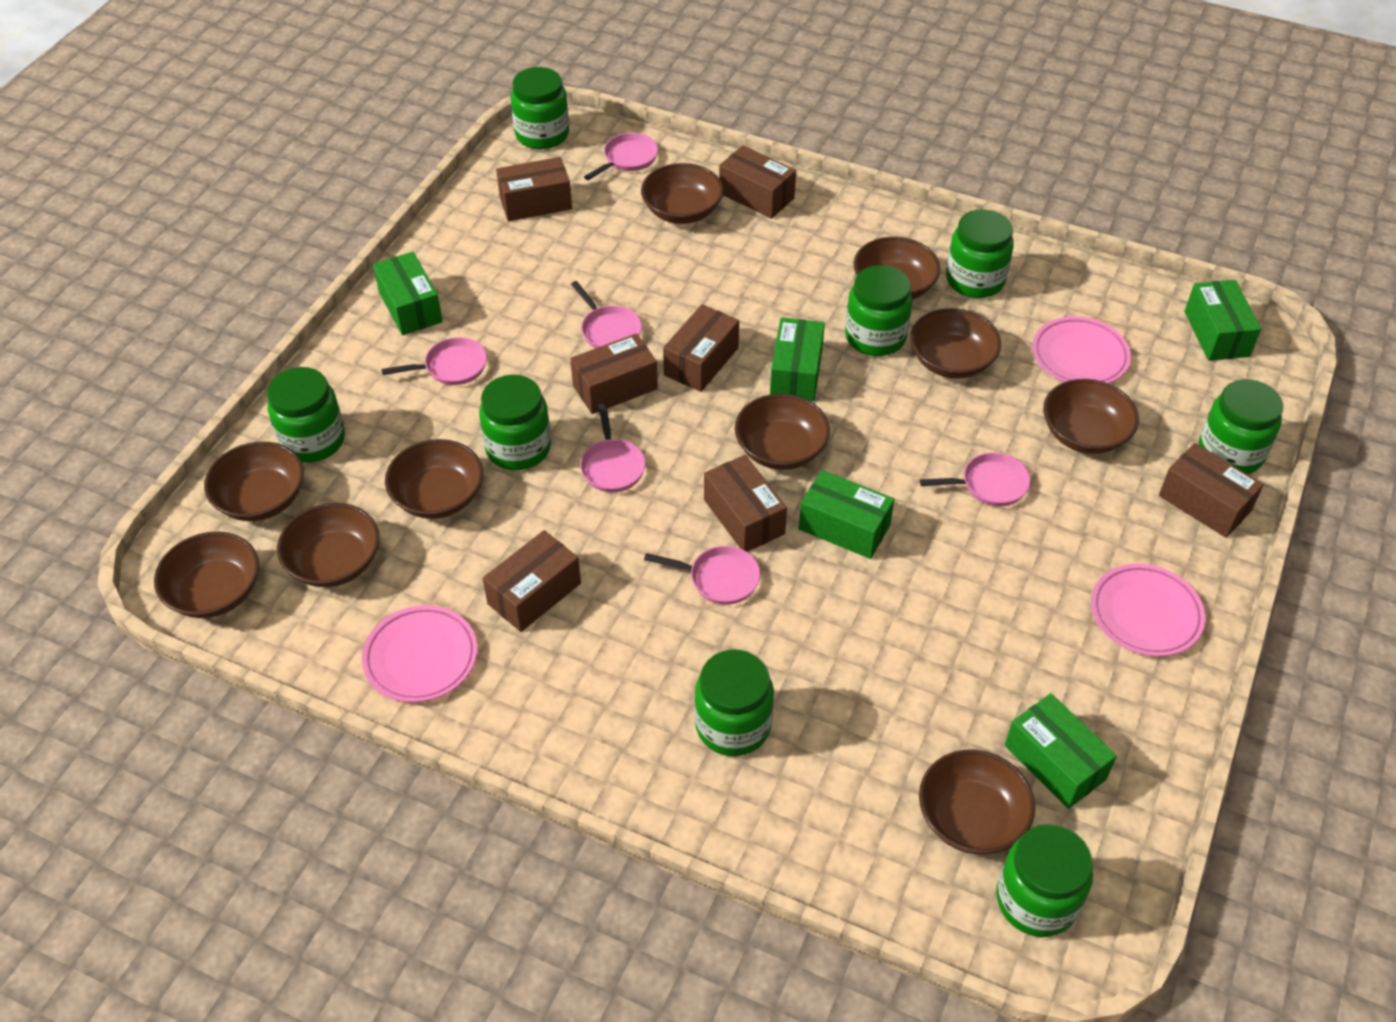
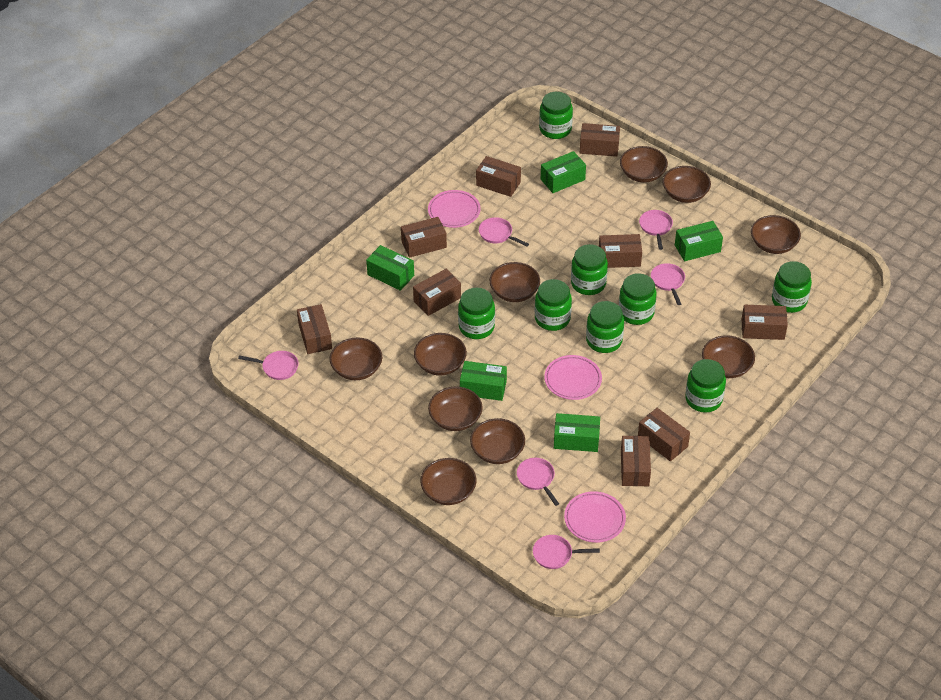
brown box: 7 -> 9

